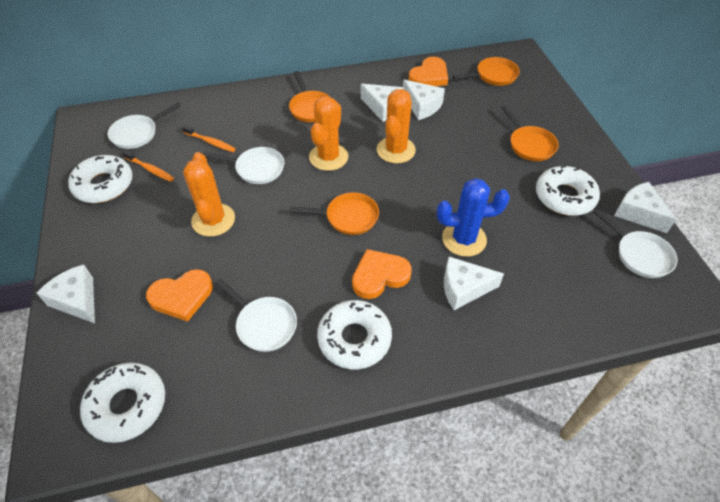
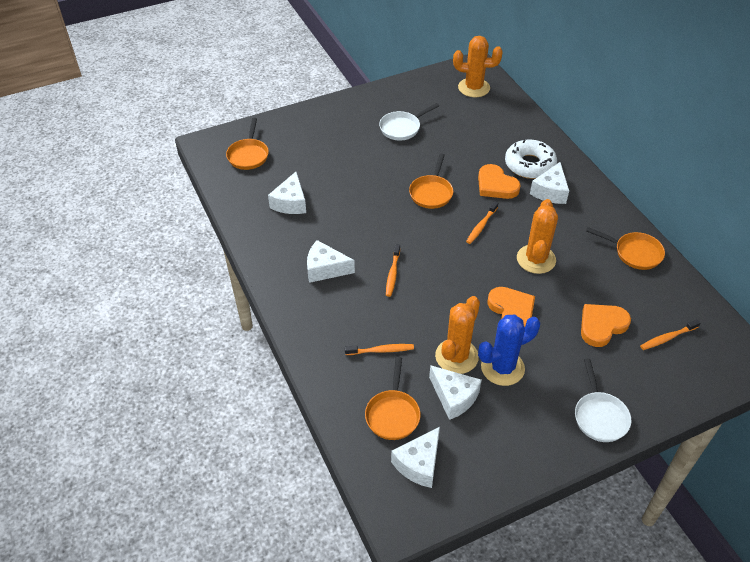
orange toothbrush: 2 -> 4
white donut: 4 -> 1
white pan: 4 -> 2

